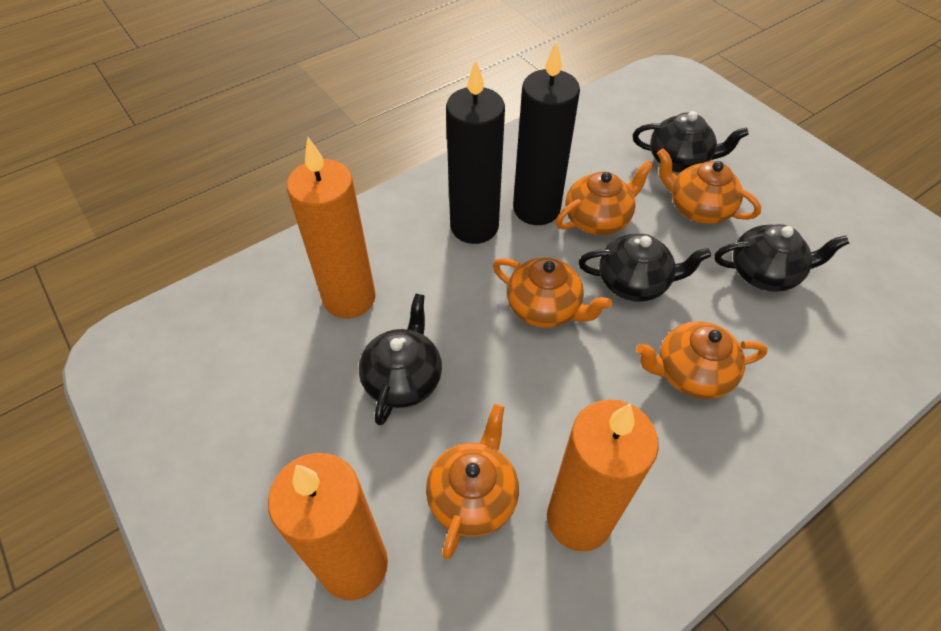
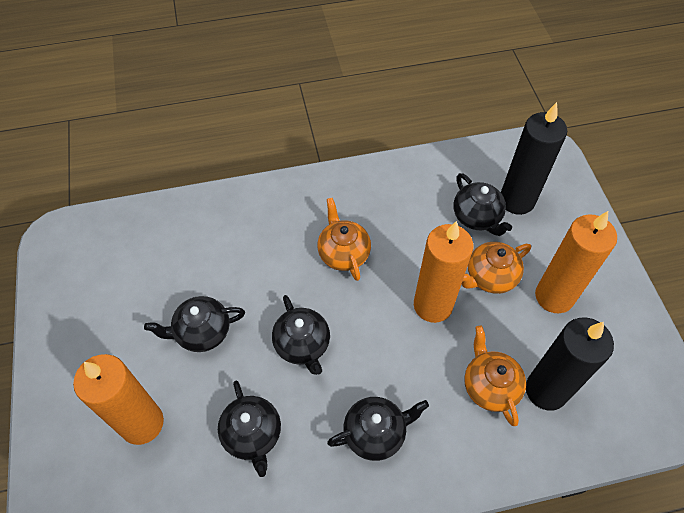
black teapot: 4 -> 5
orange teapot: 5 -> 3

